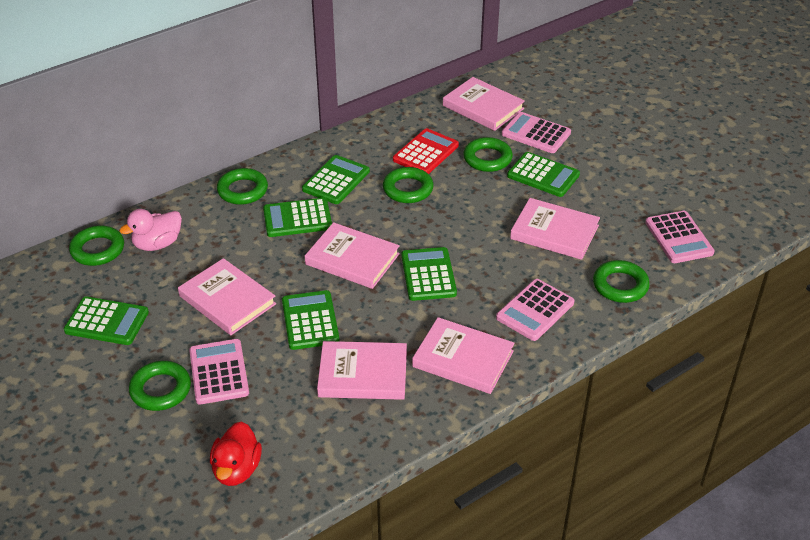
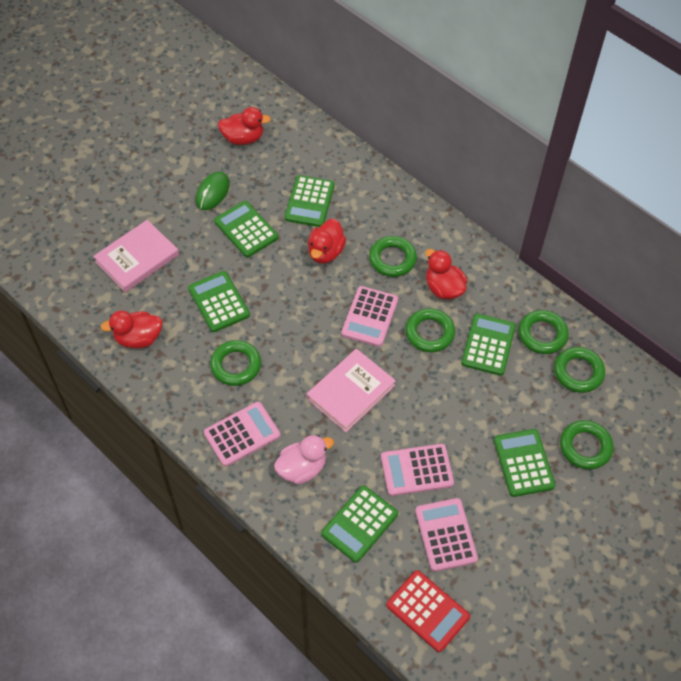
green mouse: 0 -> 1
pink book: 6 -> 2
red duck: 1 -> 4

